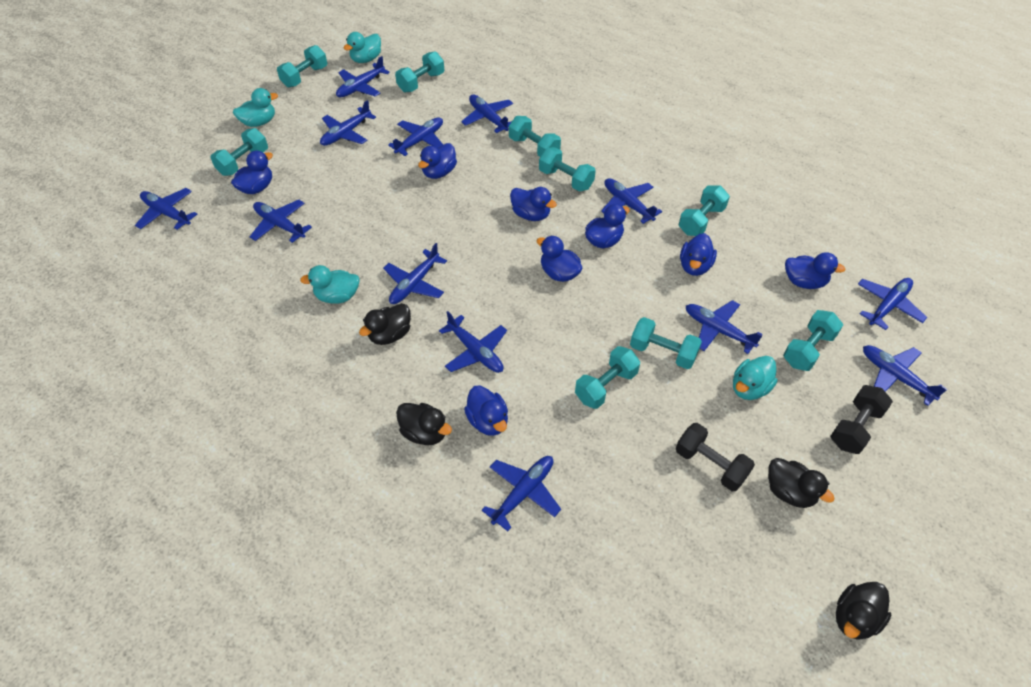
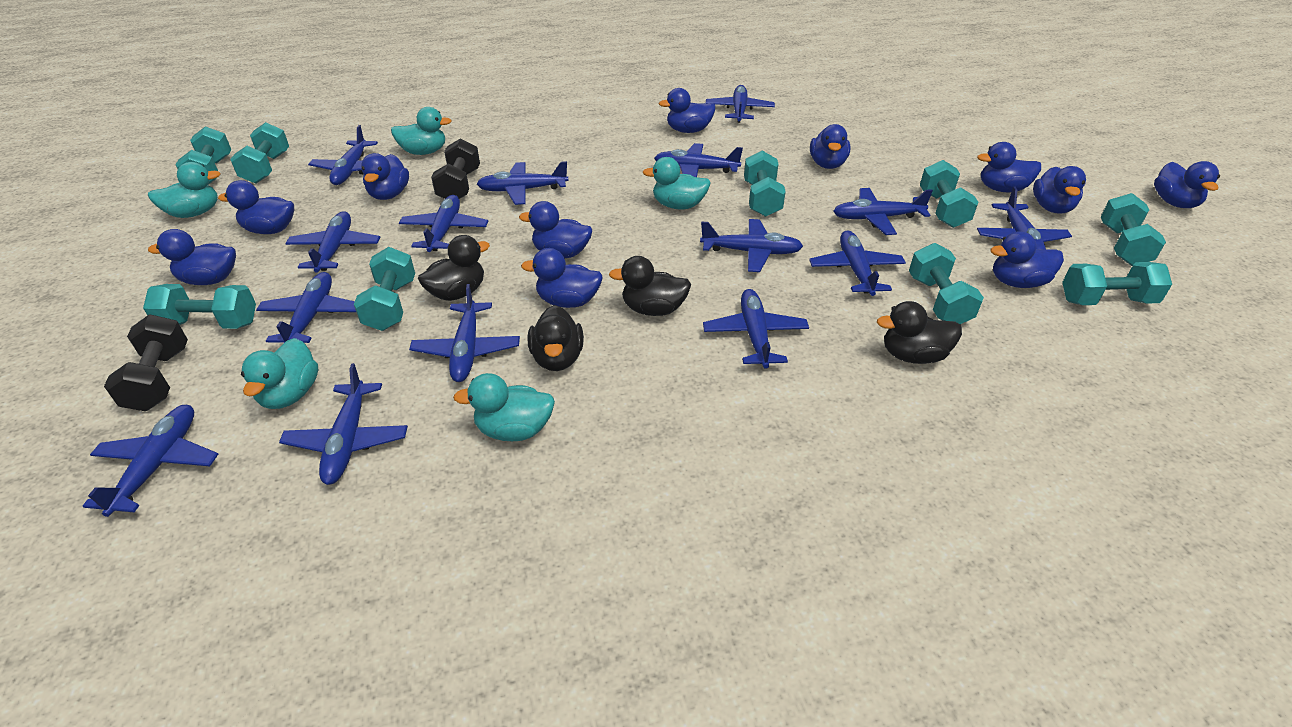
blue duck: 8 -> 11
blue plane: 13 -> 15
turquoise duck: 4 -> 5

